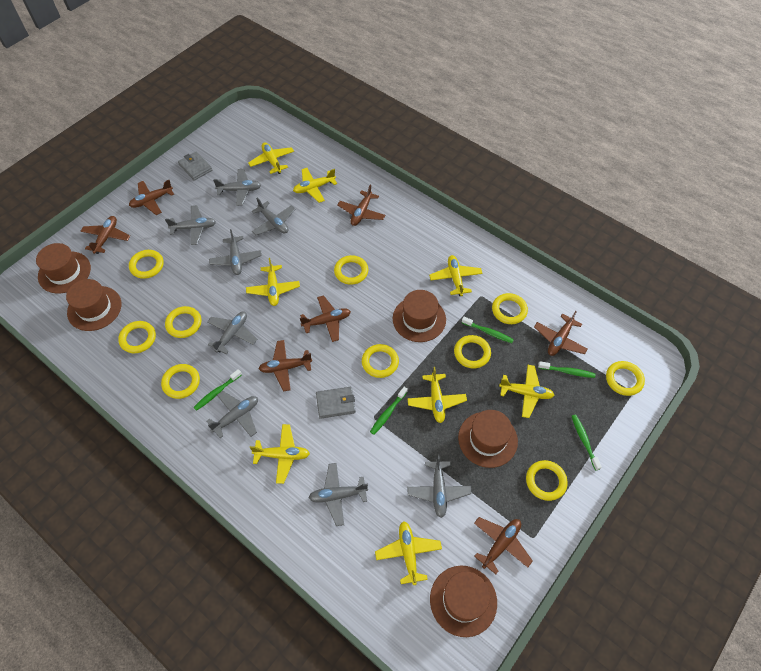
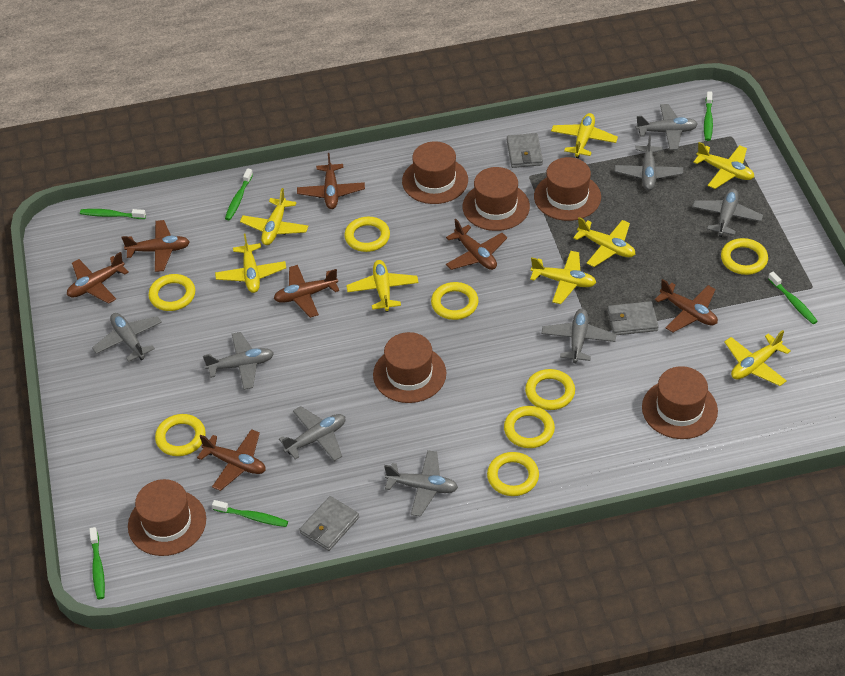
brown hat: 5 -> 6
green toothbrush: 5 -> 6
grey wallet: 2 -> 3
yellow ring: 10 -> 8

